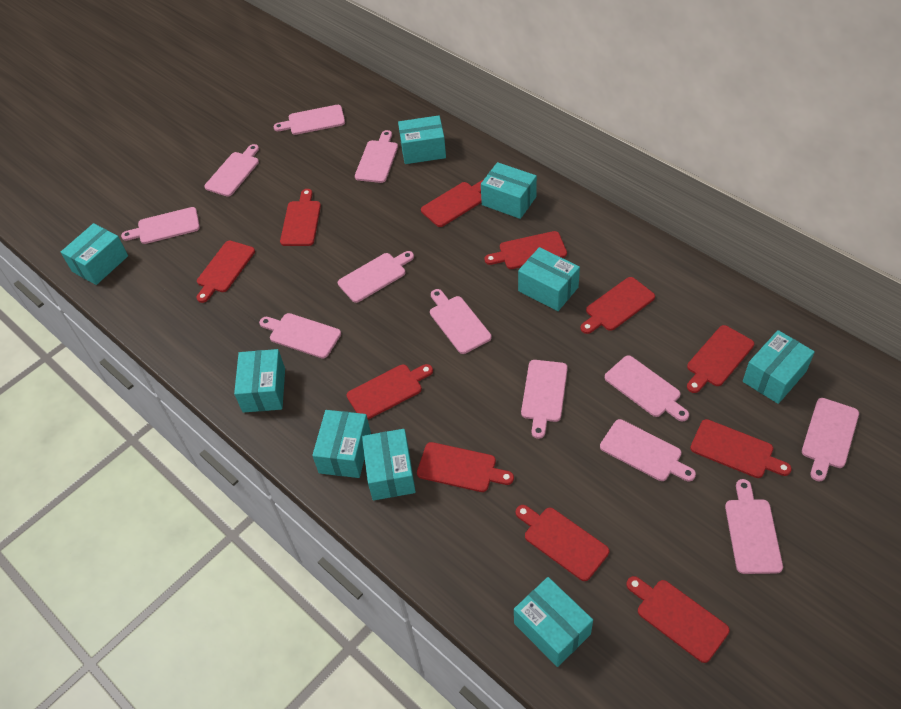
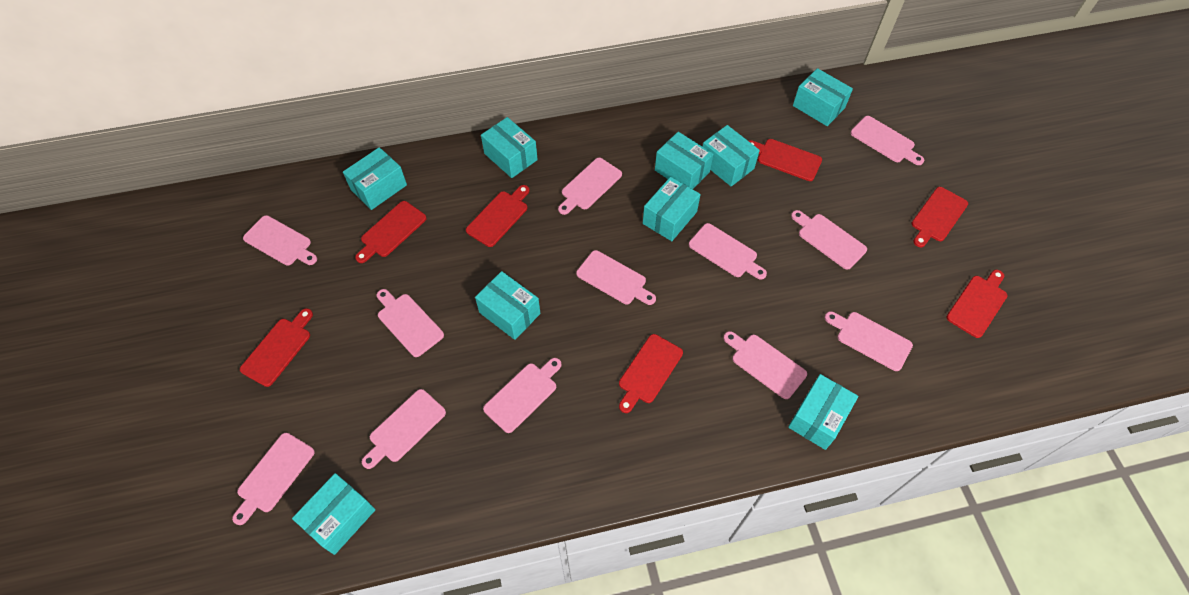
red cutting board: 11 -> 7

